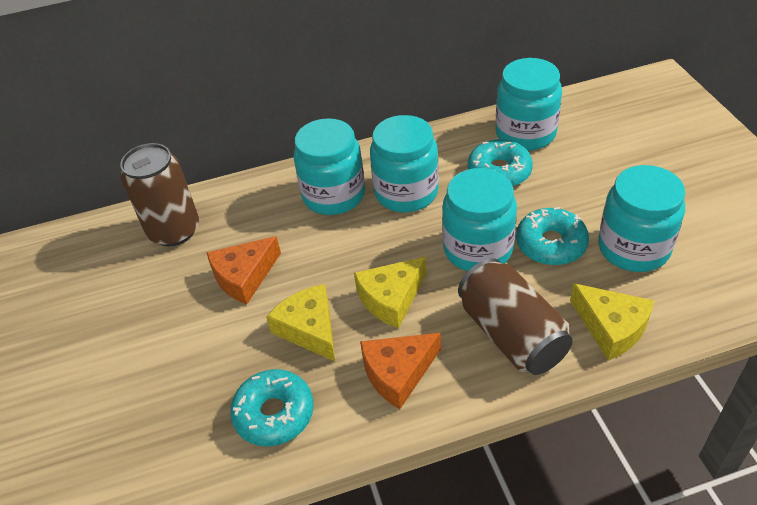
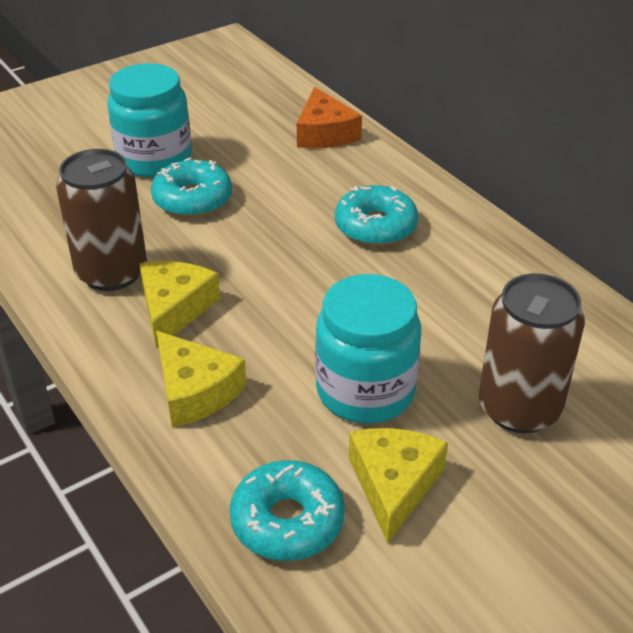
orange cheese: 2 -> 1
turquoise jar: 5 -> 2

